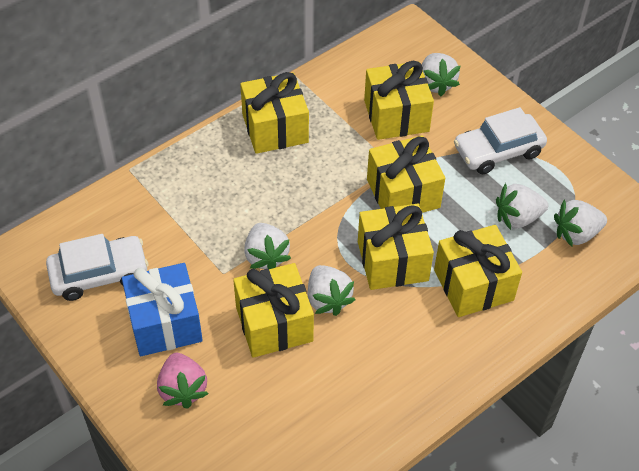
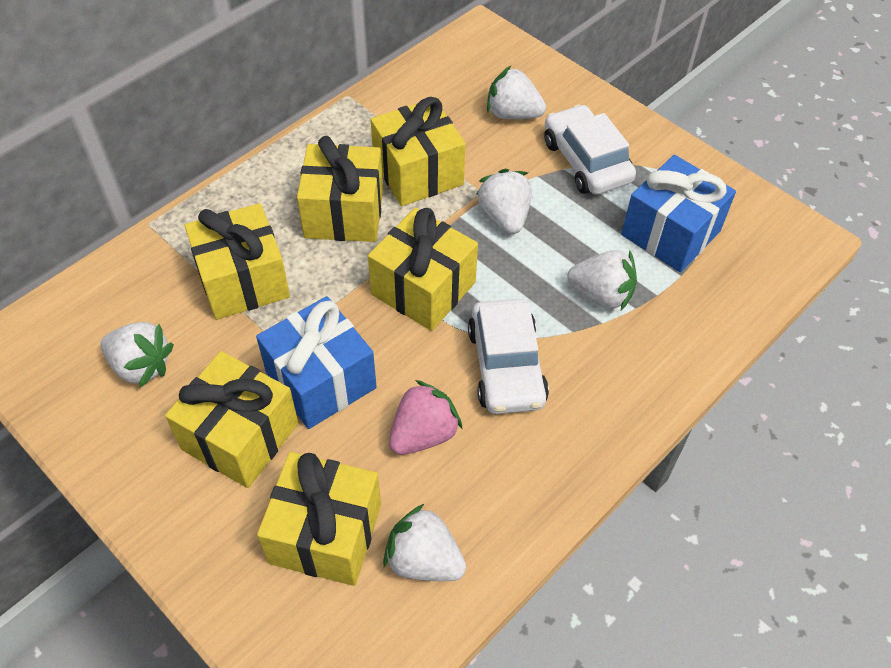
blue gift: 1 -> 2

